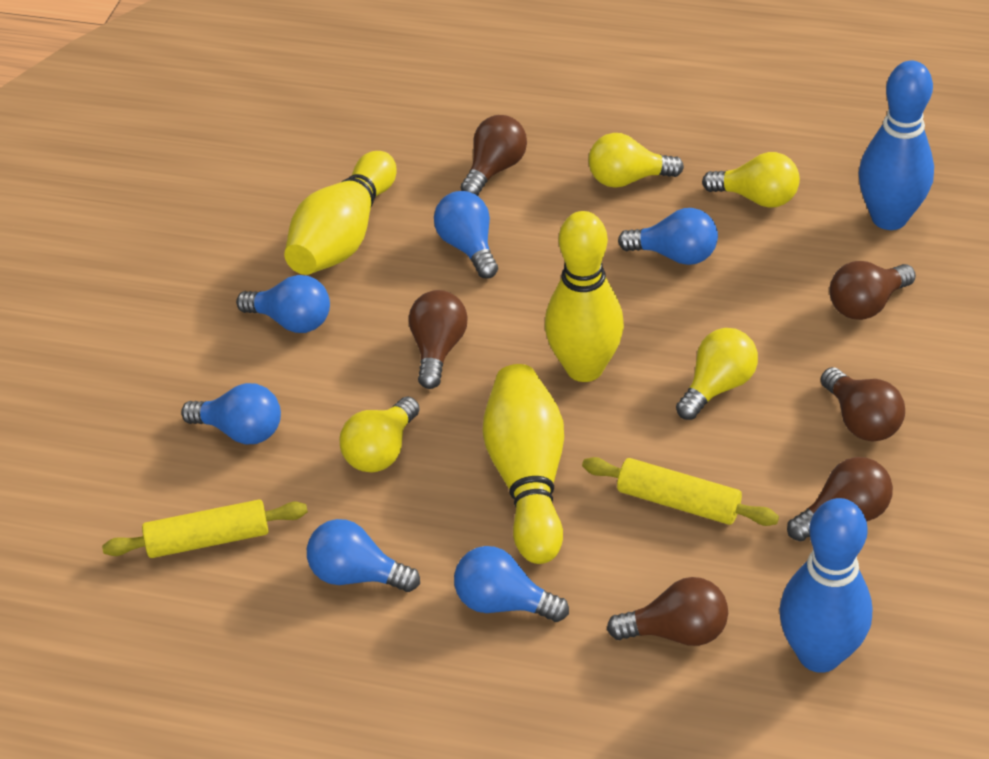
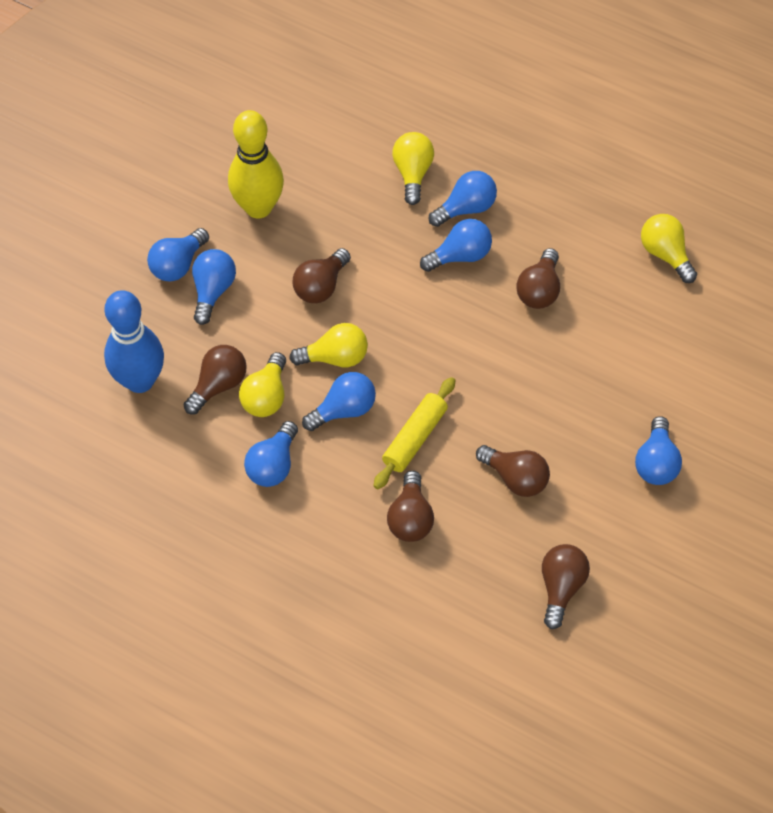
blue bowling pin: 2 -> 1
blue light bulb: 6 -> 7
yellow bowling pin: 3 -> 1
yellow rolling pin: 2 -> 1

